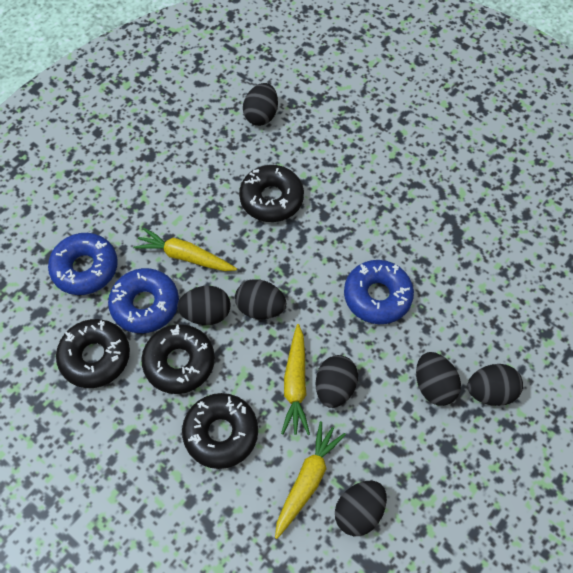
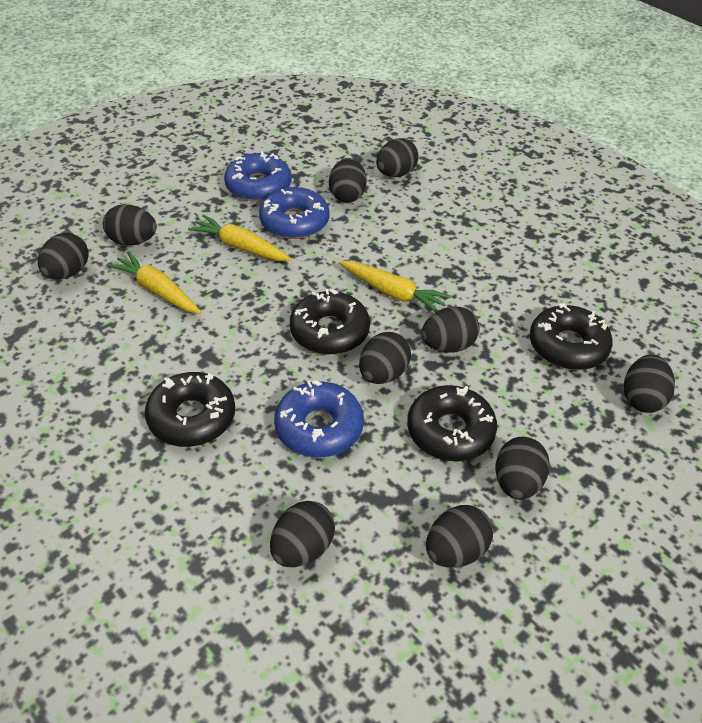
black egg: 7 -> 10

